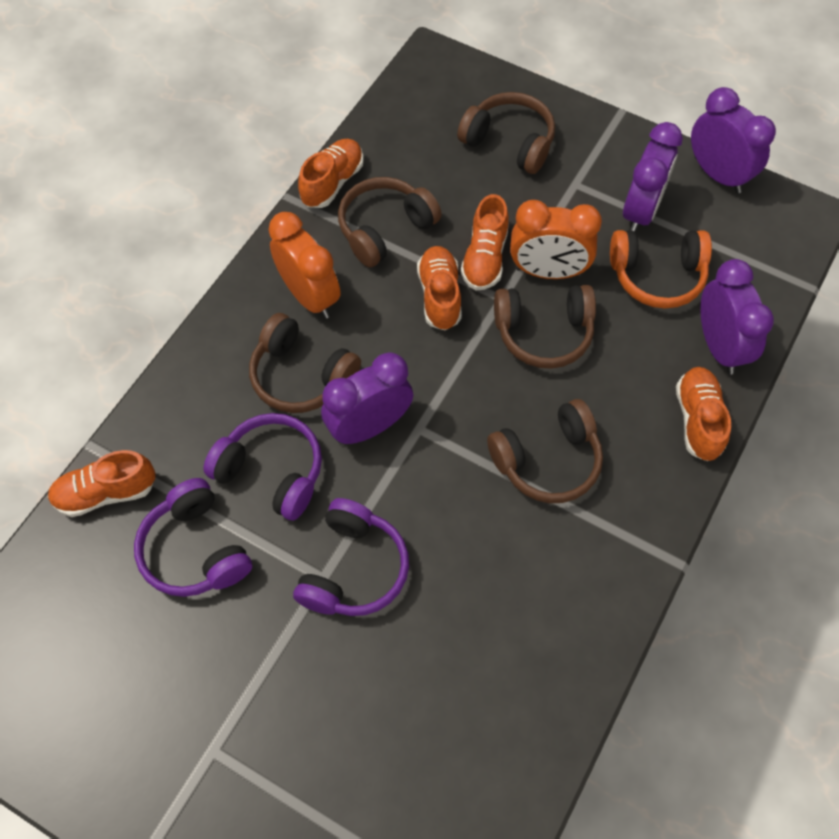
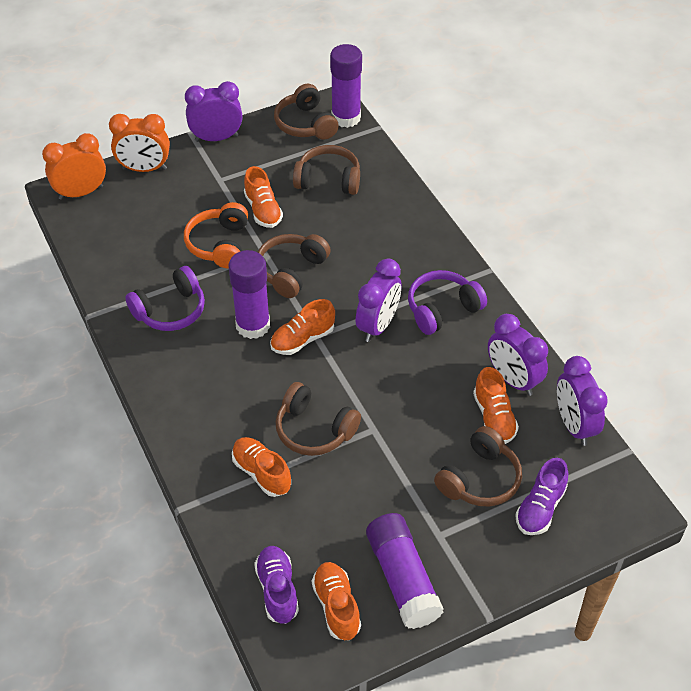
purple glue stick: 0 -> 3
purple headphones: 3 -> 2
purple shoe: 0 -> 2

